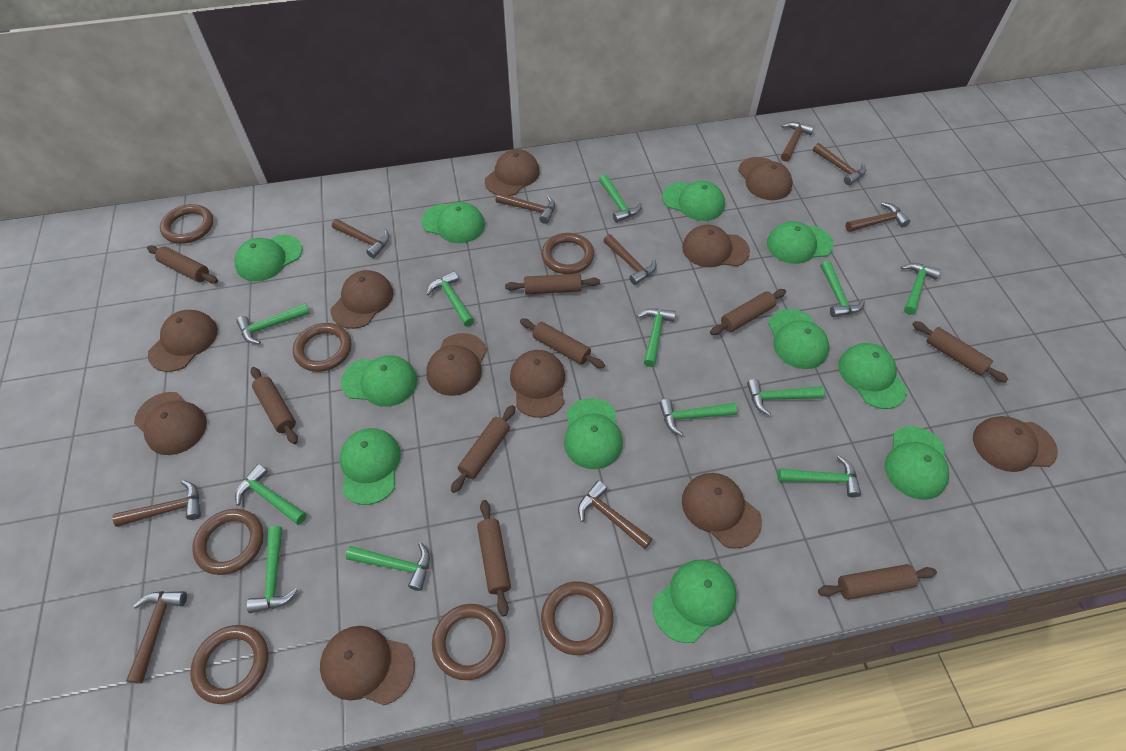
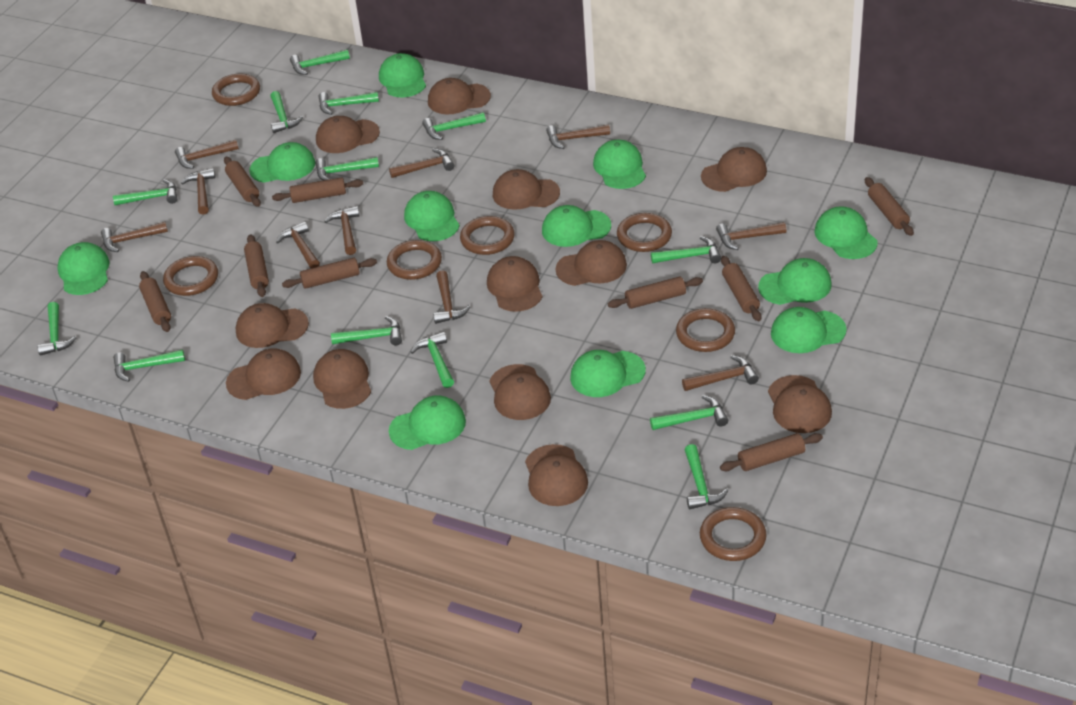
brown cap: 11 -> 12
brown hammer: 9 -> 10
green hammer: 12 -> 13

